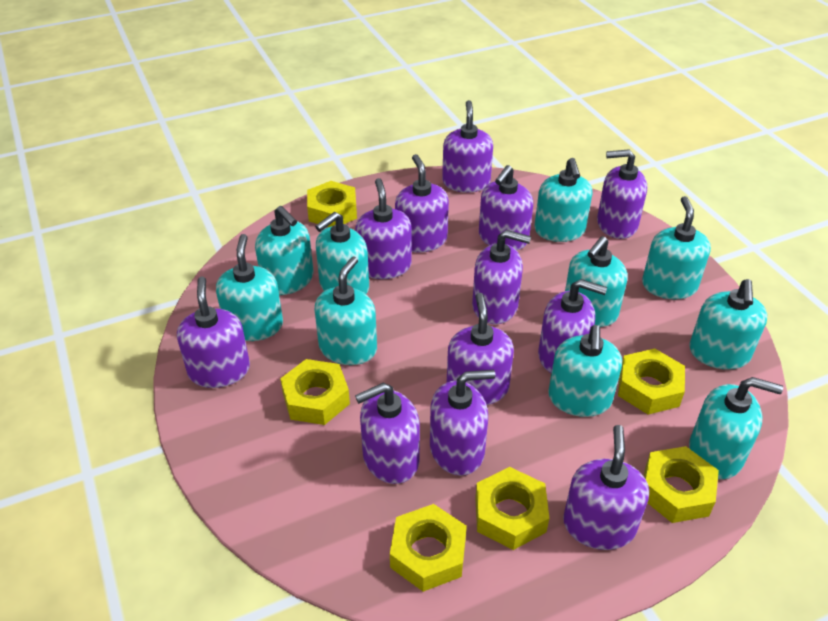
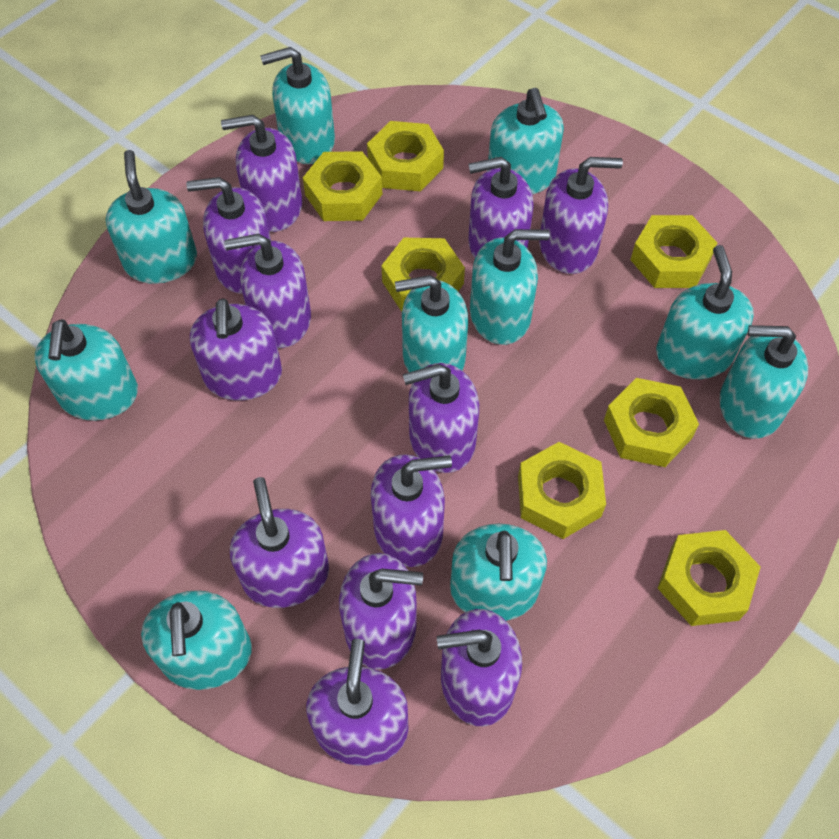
yellow nut: 6 -> 7

